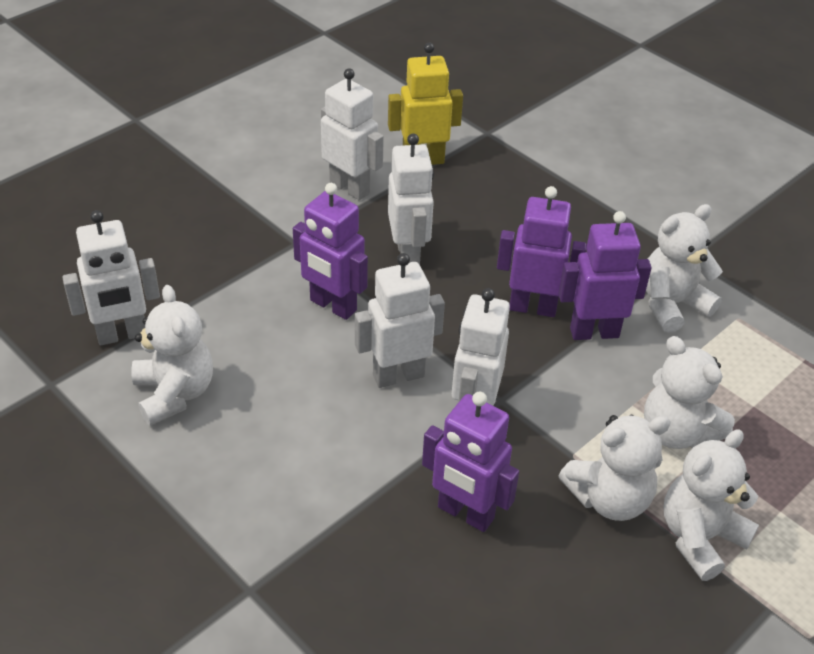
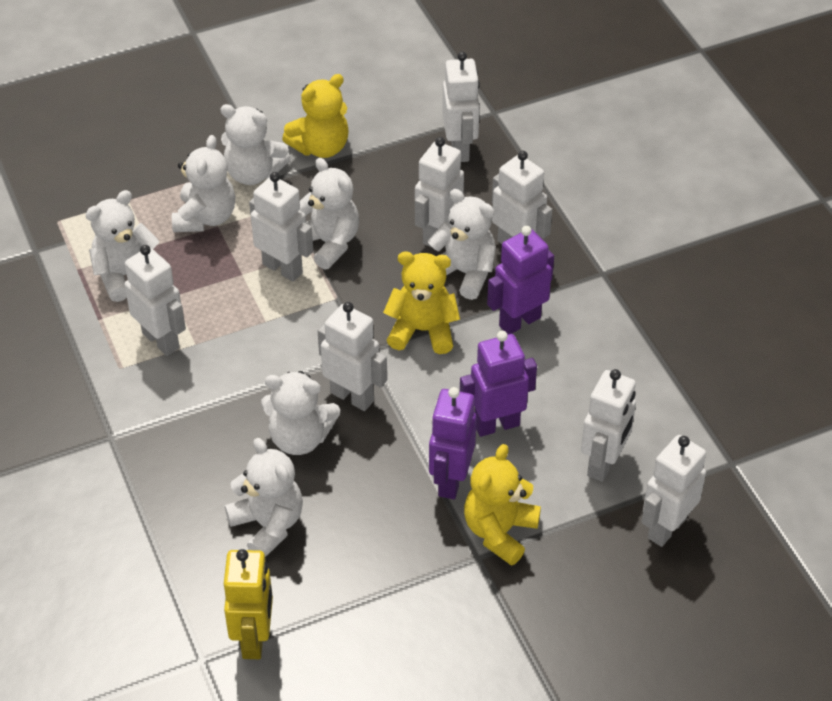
purple robot: 4 -> 3
white robot: 5 -> 8
white teddy bear: 5 -> 7
yellow teddy bear: 0 -> 3

